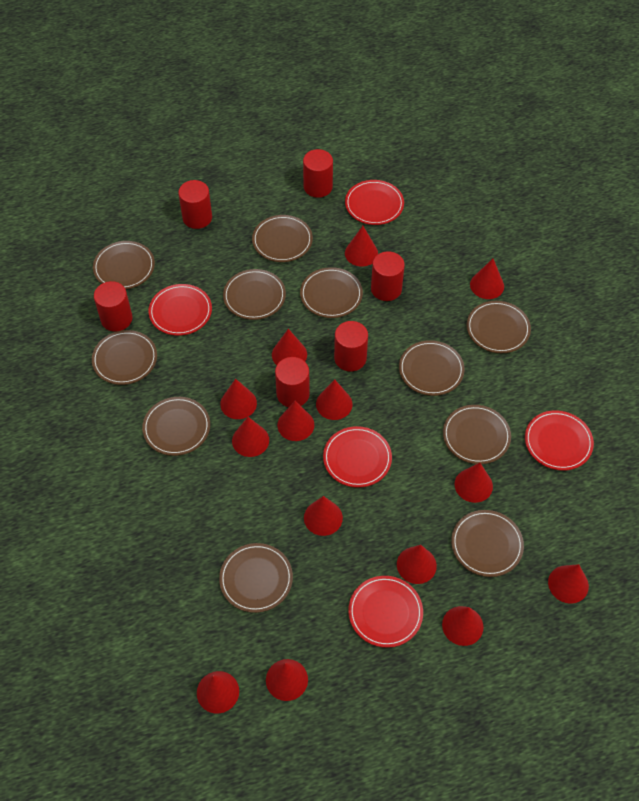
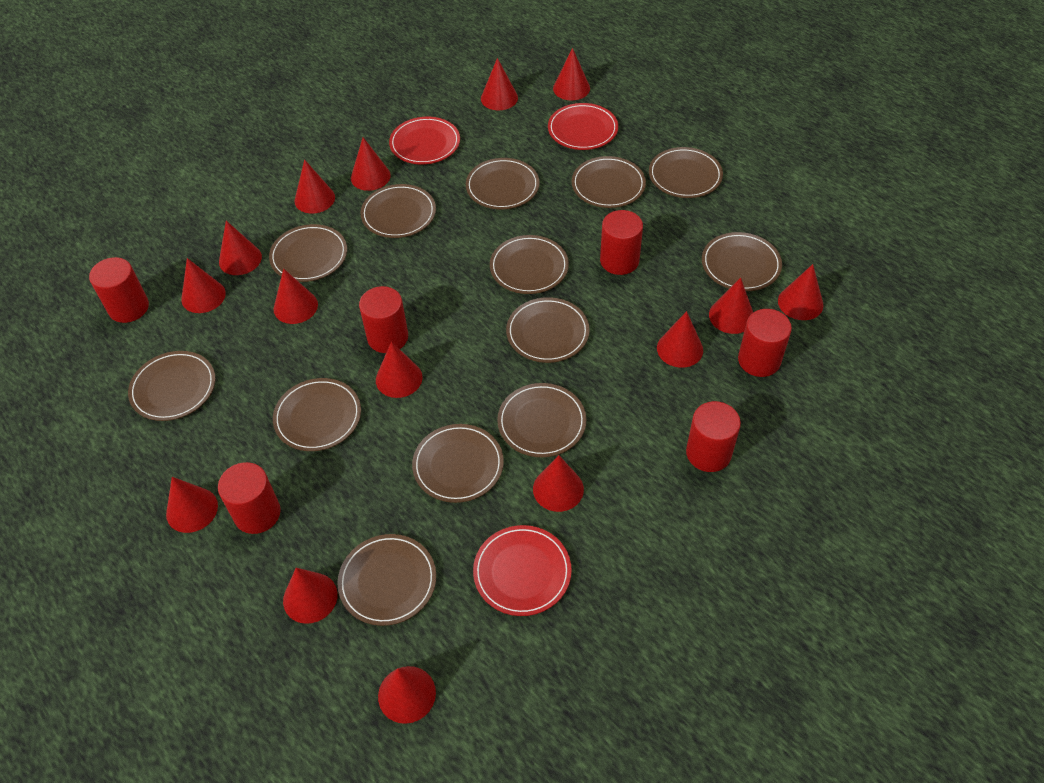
brown plate: 11 -> 13
red cone: 14 -> 15
red plate: 5 -> 3

